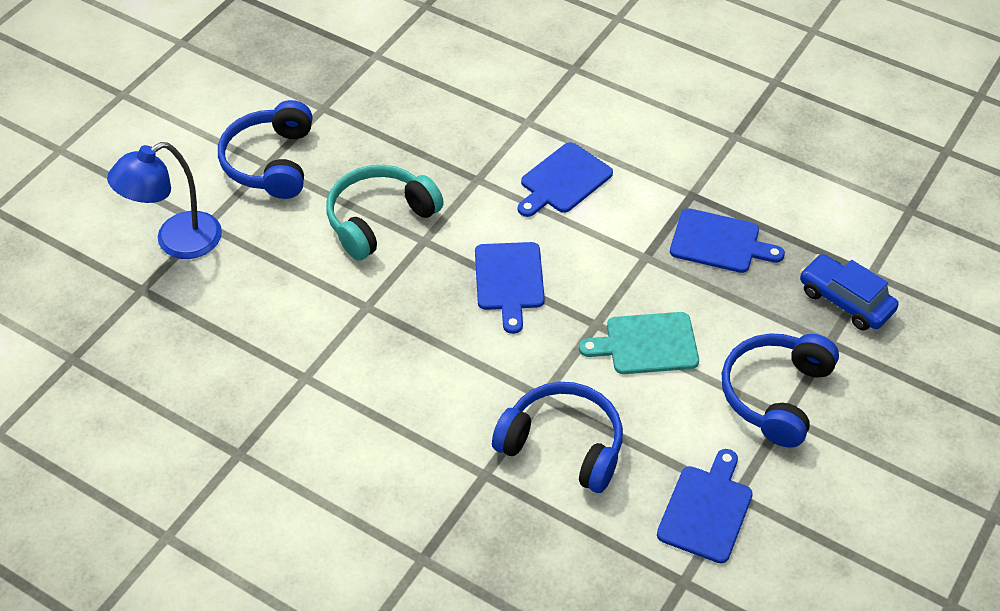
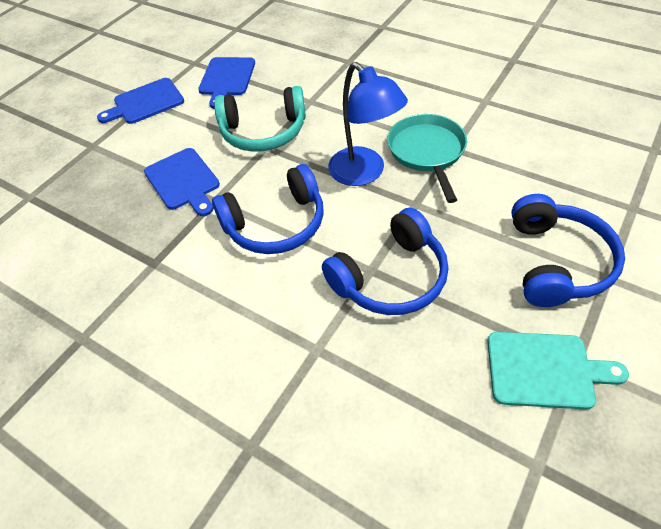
blue car: 1 -> 0
blue cutting board: 4 -> 3
turquoise pan: 0 -> 1

